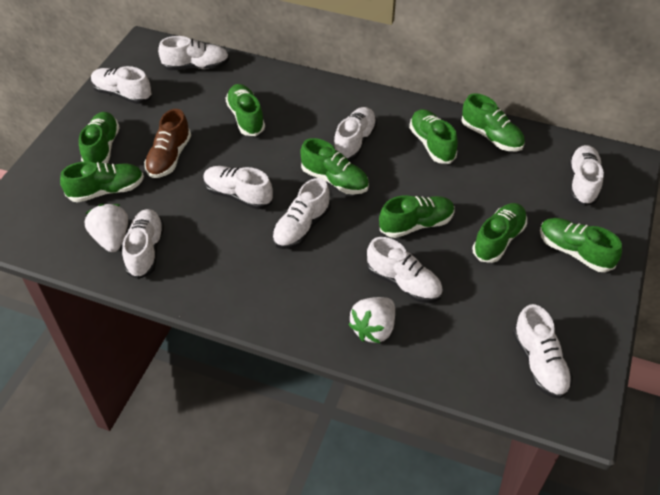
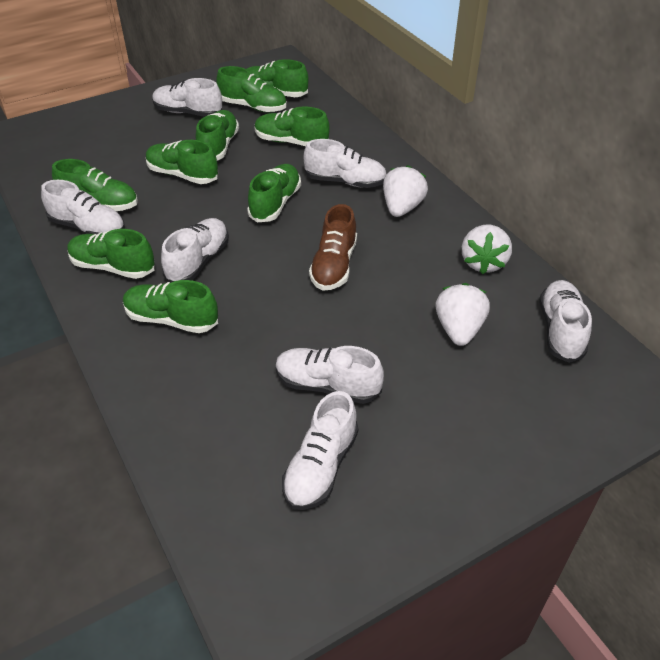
white shoe: 9 -> 7
white strawberry: 2 -> 3

